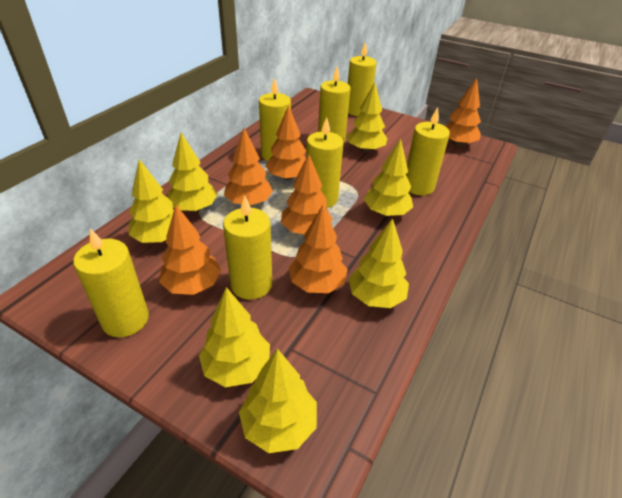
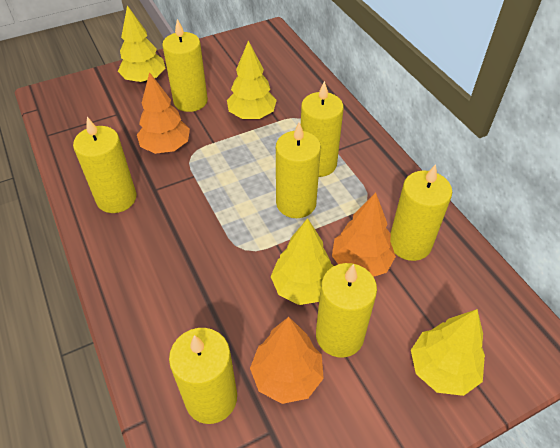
orange tree: 6 -> 3
yellow tree: 7 -> 4

